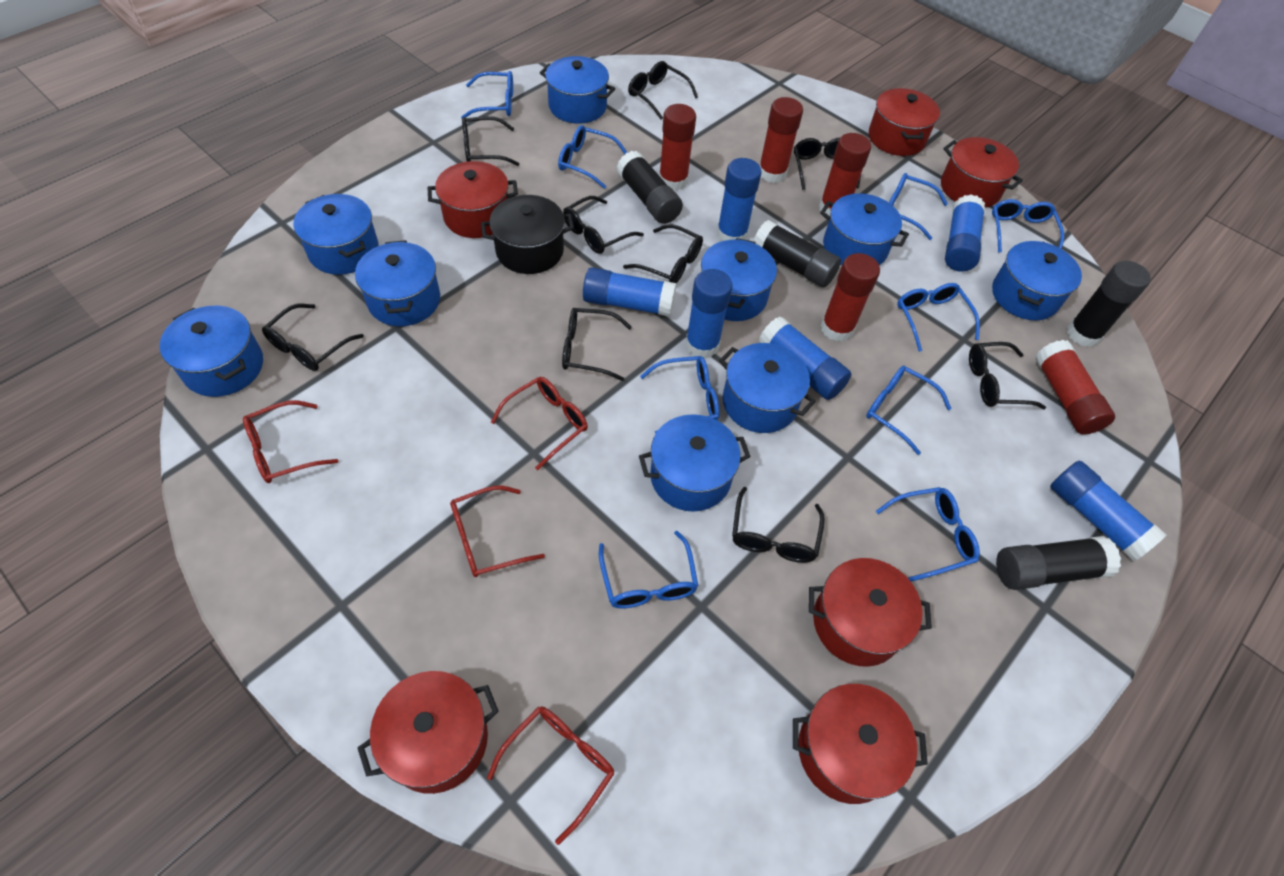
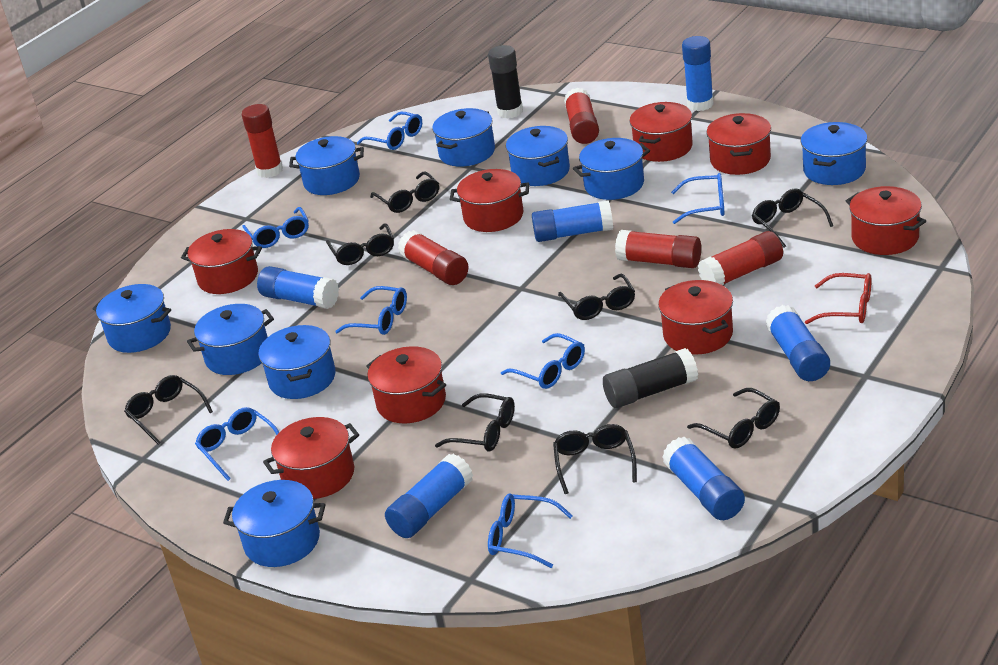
black glasses: 9 -> 8
black glue stick: 4 -> 2
black pot: 1 -> 0
blue glasses: 9 -> 7
red glasses: 4 -> 1
red pot: 6 -> 8

